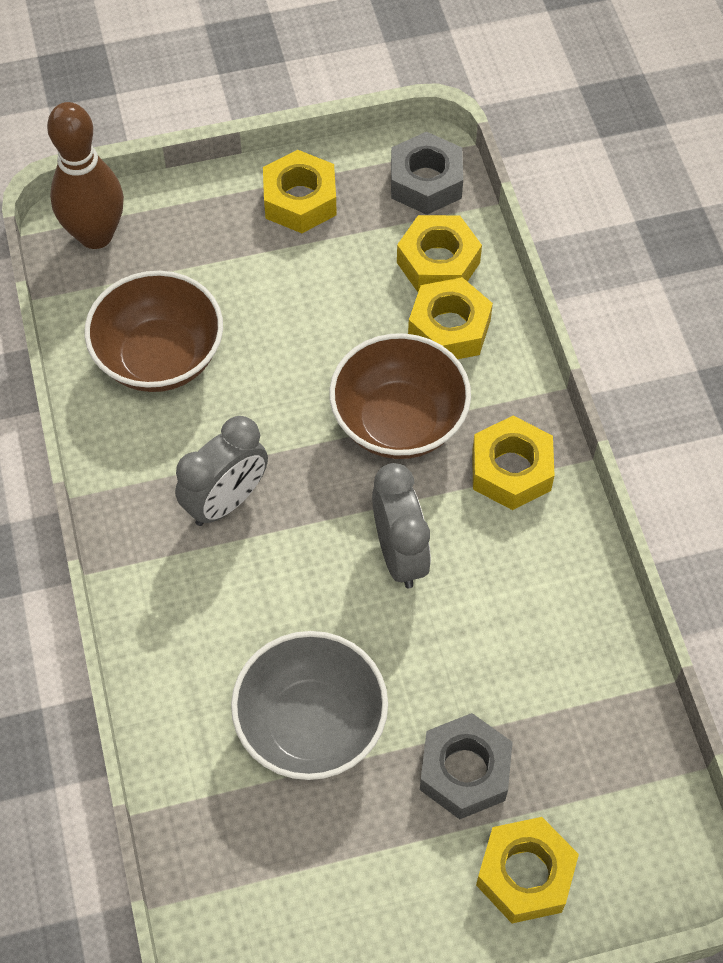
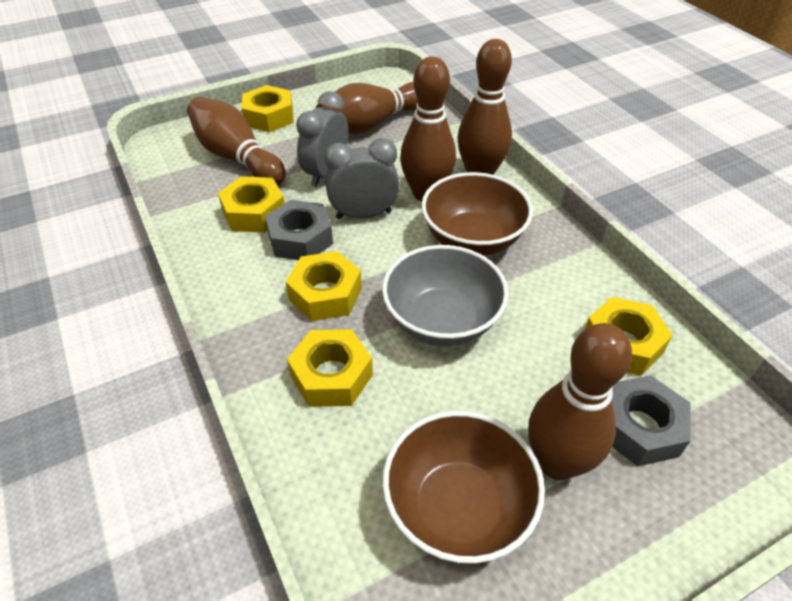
brown bowling pin: 1 -> 5

